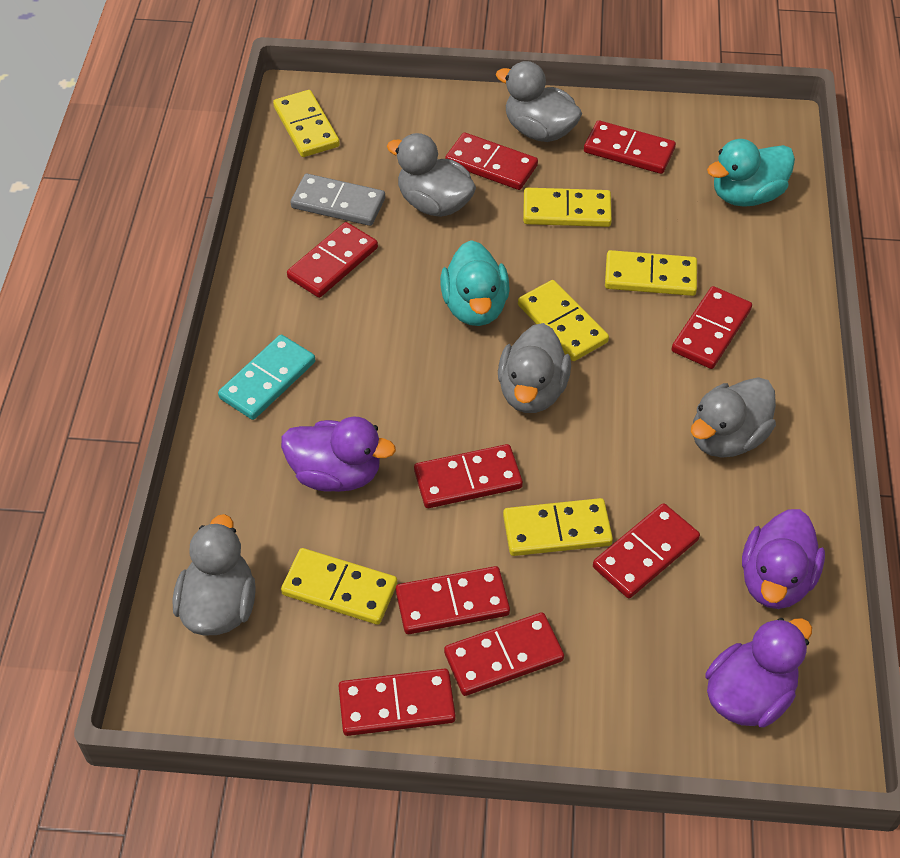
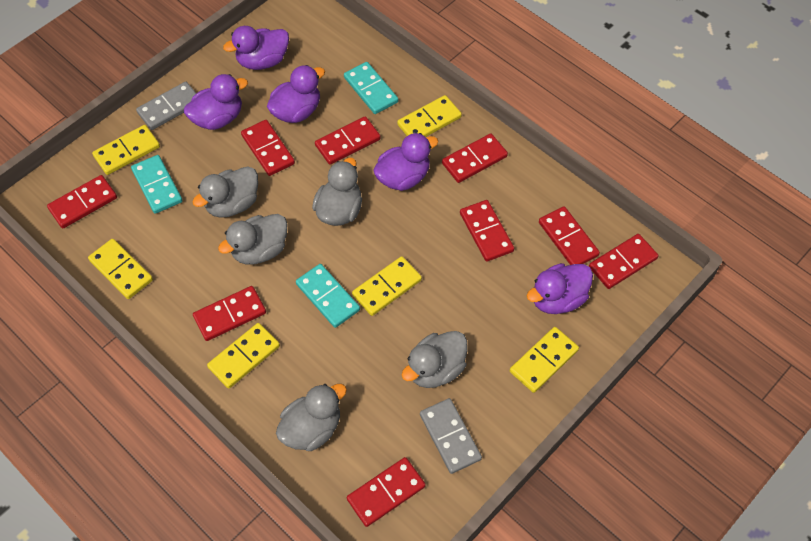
grey domino: 1 -> 2
purple duck: 3 -> 5
turquoise domino: 1 -> 3
turquoise duck: 2 -> 0

